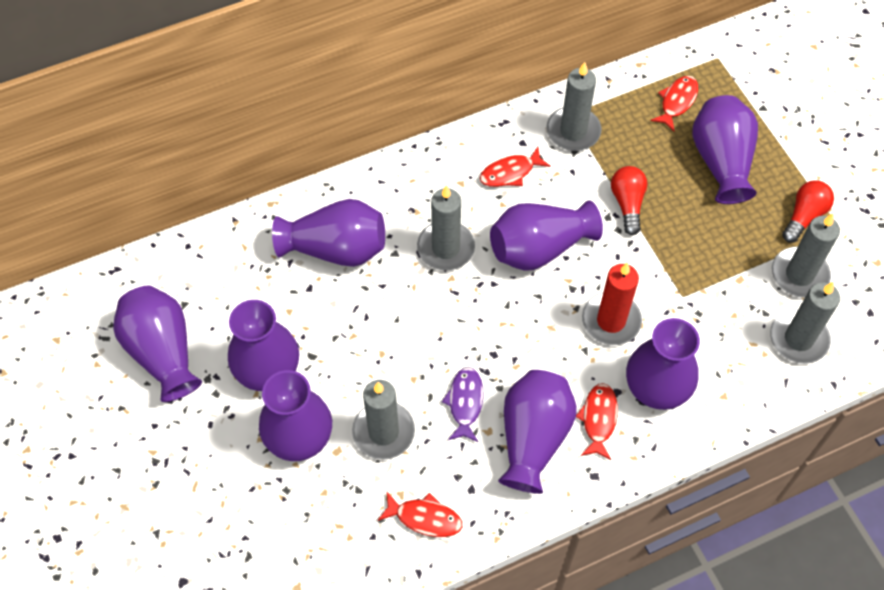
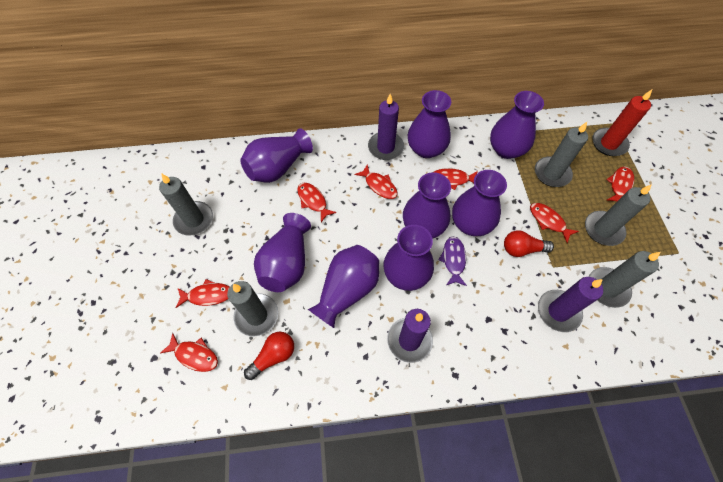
purple candle: 0 -> 3
red fish: 4 -> 7

